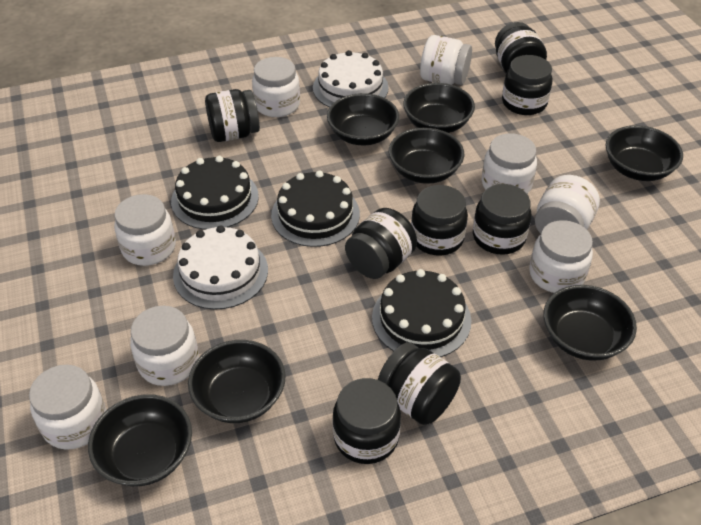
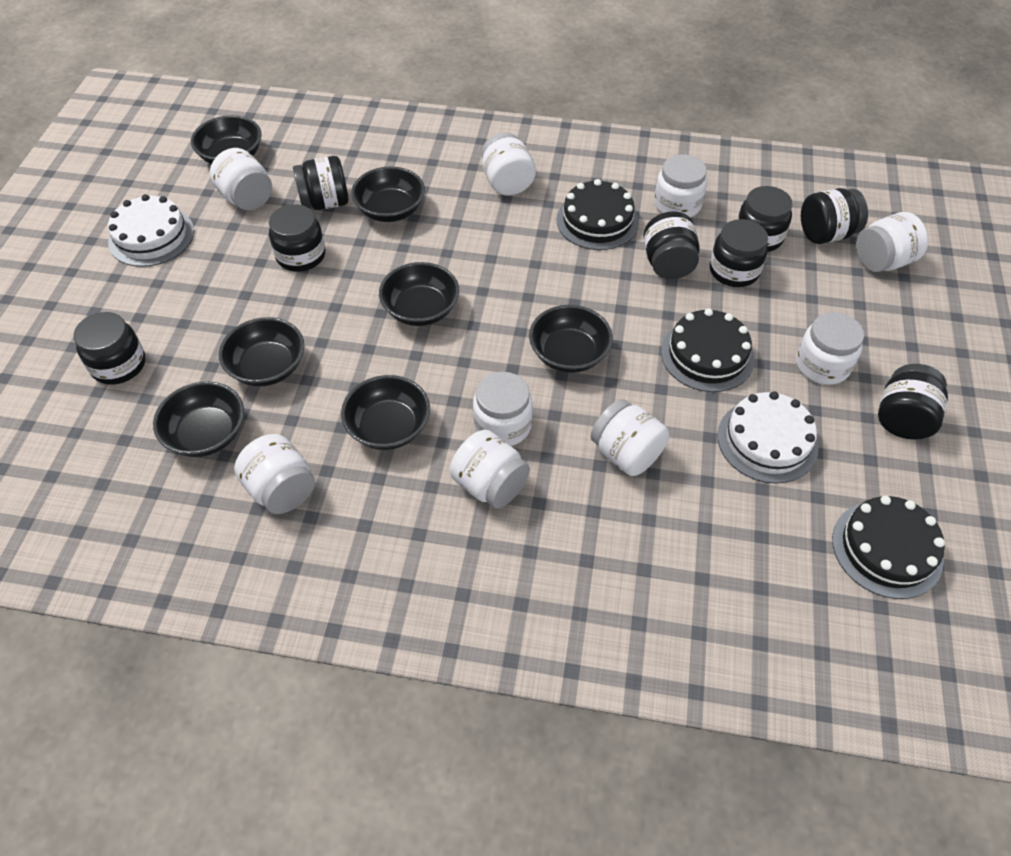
white jar: 8 -> 9

